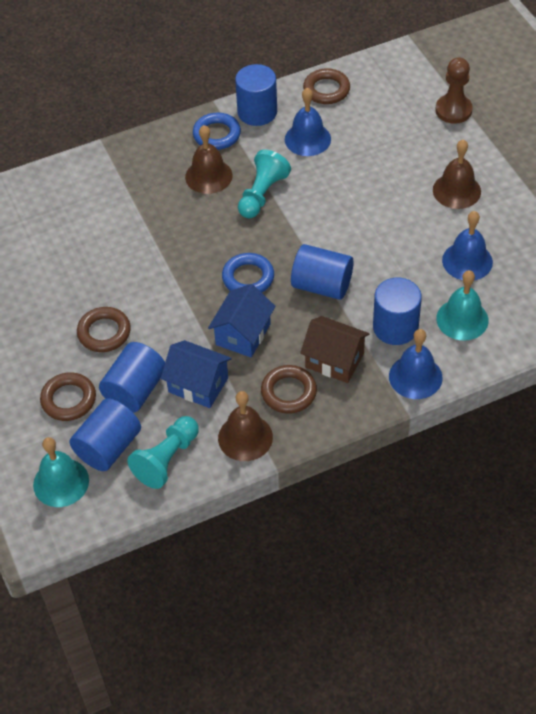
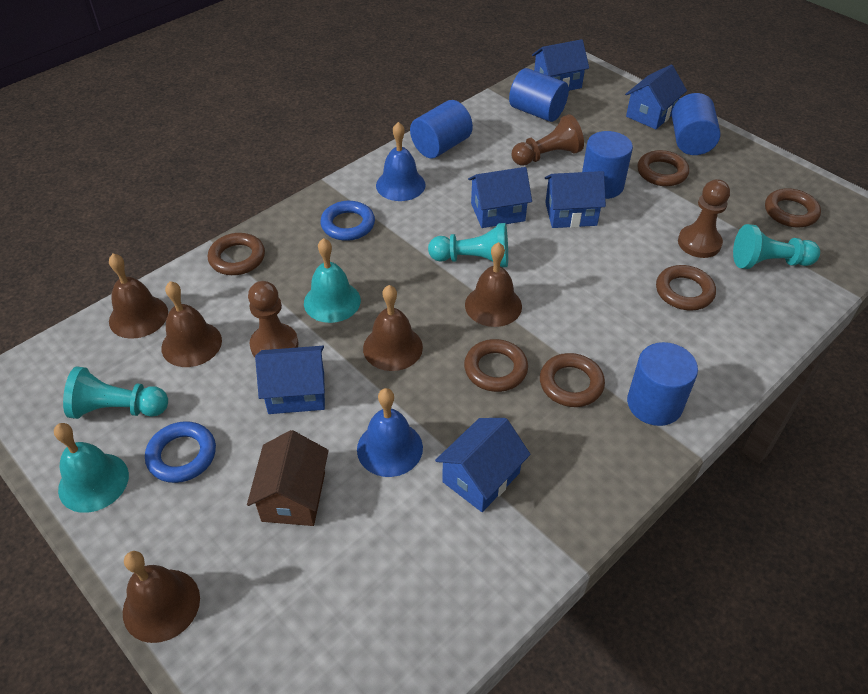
blue bell: 3 -> 2
blue house: 2 -> 6
brown bell: 3 -> 5
brown pawn: 1 -> 3
brown ring: 4 -> 6
turquoise pawn: 2 -> 3

